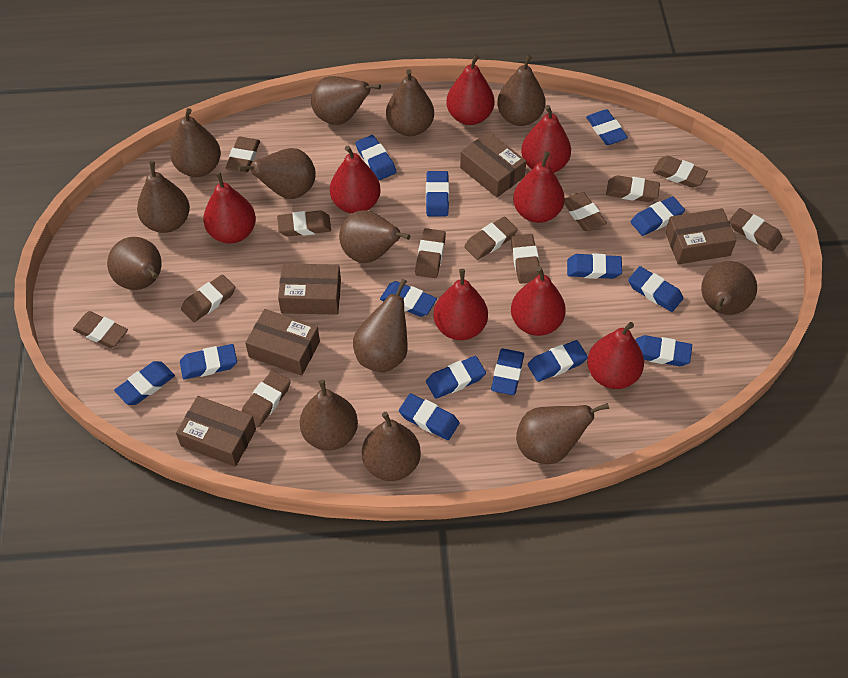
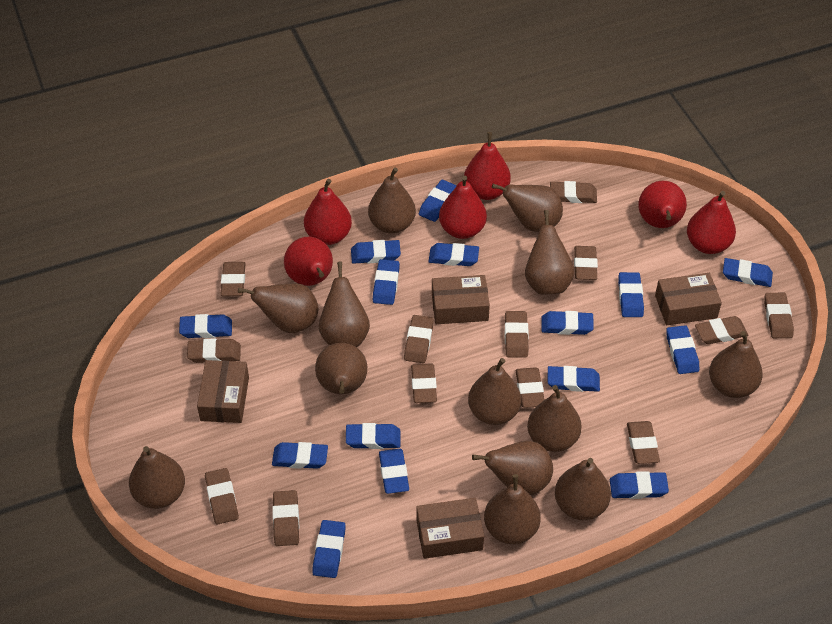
blue eraser: 14 -> 15
brown box: 5 -> 4
brown eraser: 12 -> 13
red pear: 8 -> 6

